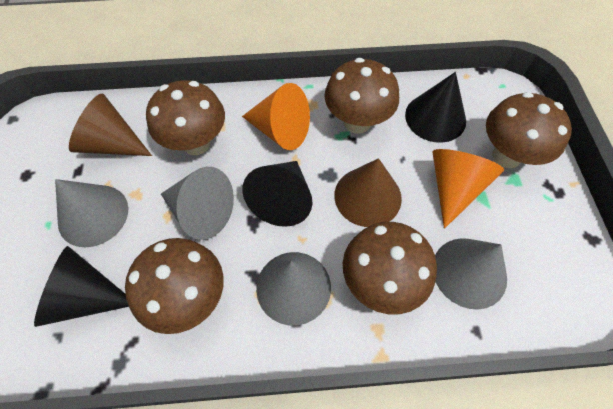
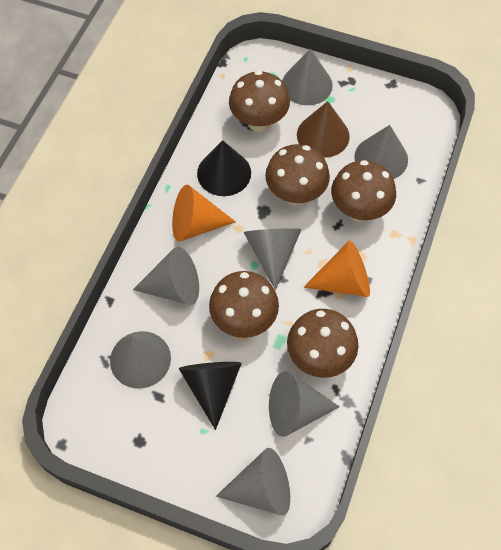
black cone: 3 -> 2
brown cone: 2 -> 1
grey cone: 4 -> 7

